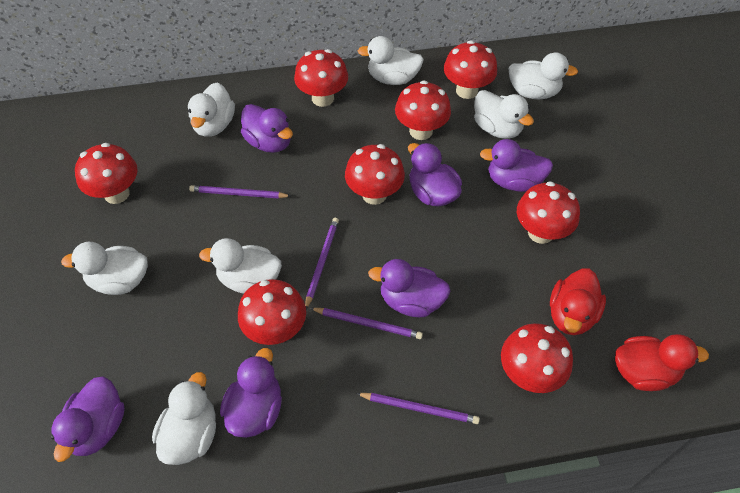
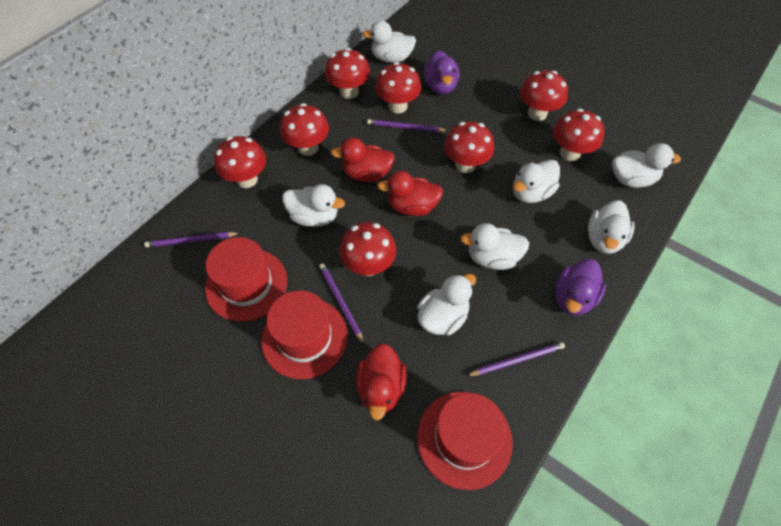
purple duck: 6 -> 2
red duck: 2 -> 3
red hat: 0 -> 3

